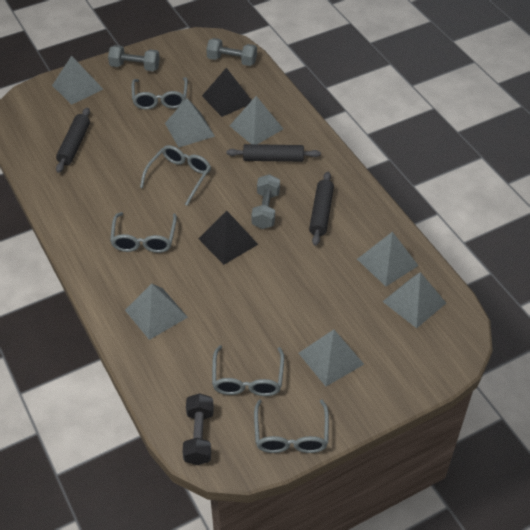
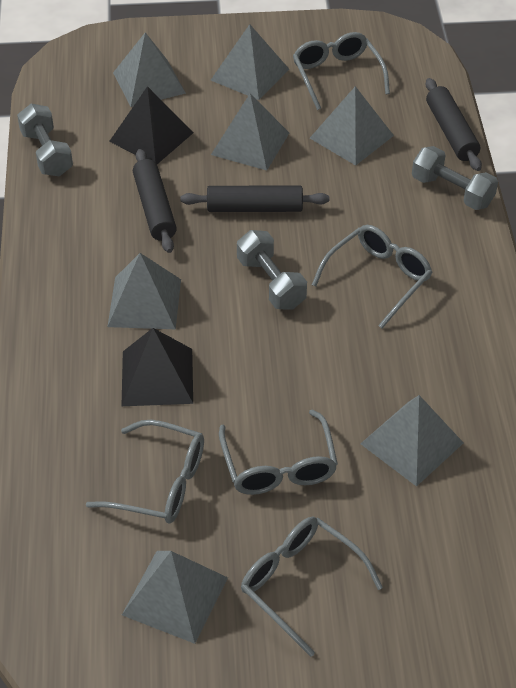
black dumbbell: 1 -> 0

